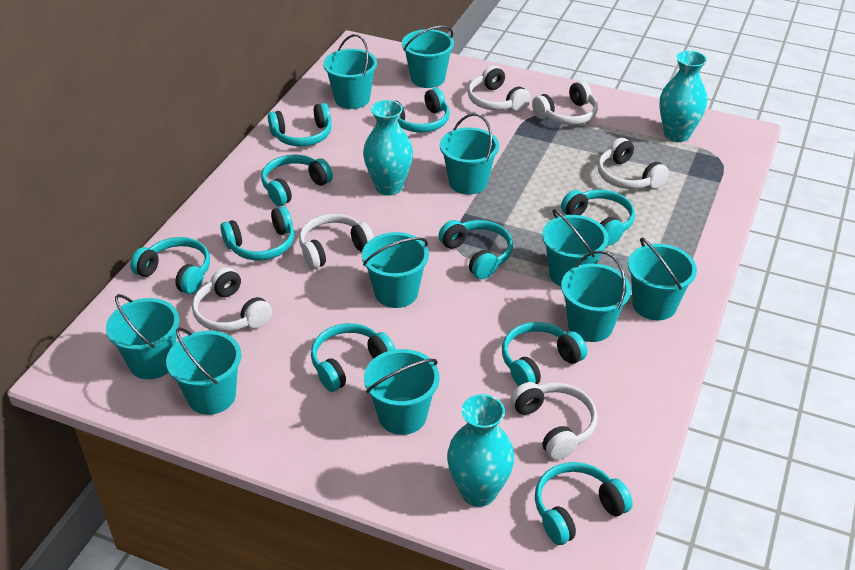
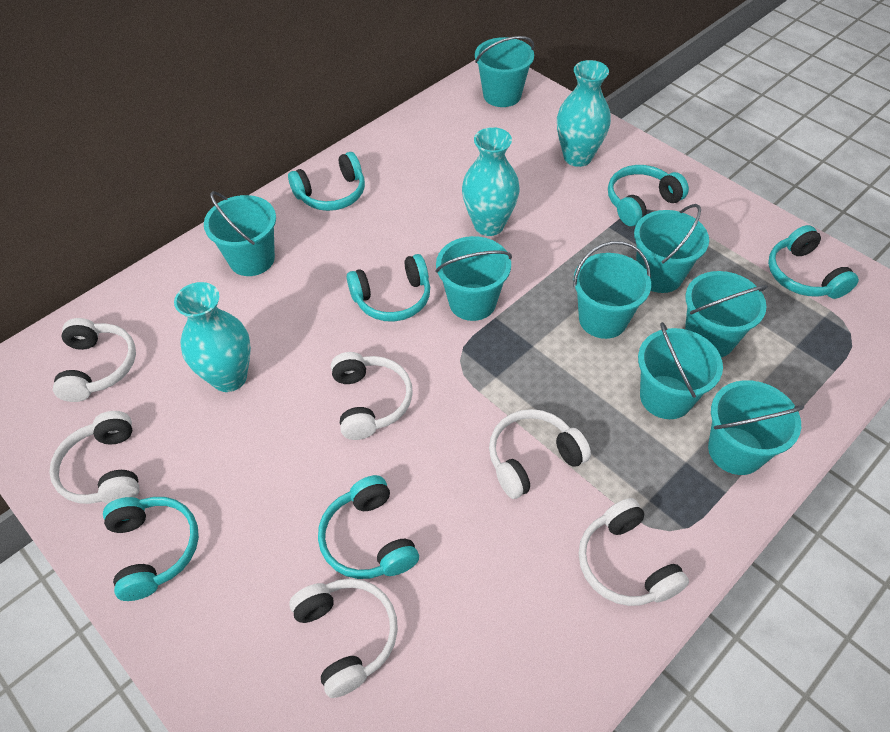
turquoise bucket: 10 -> 8
turquoise headphones: 10 -> 6

